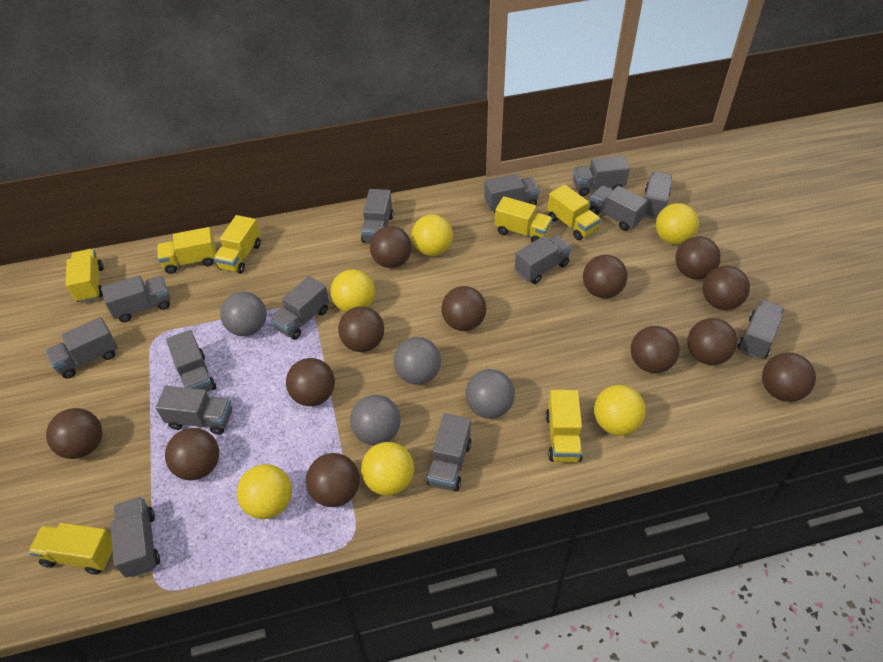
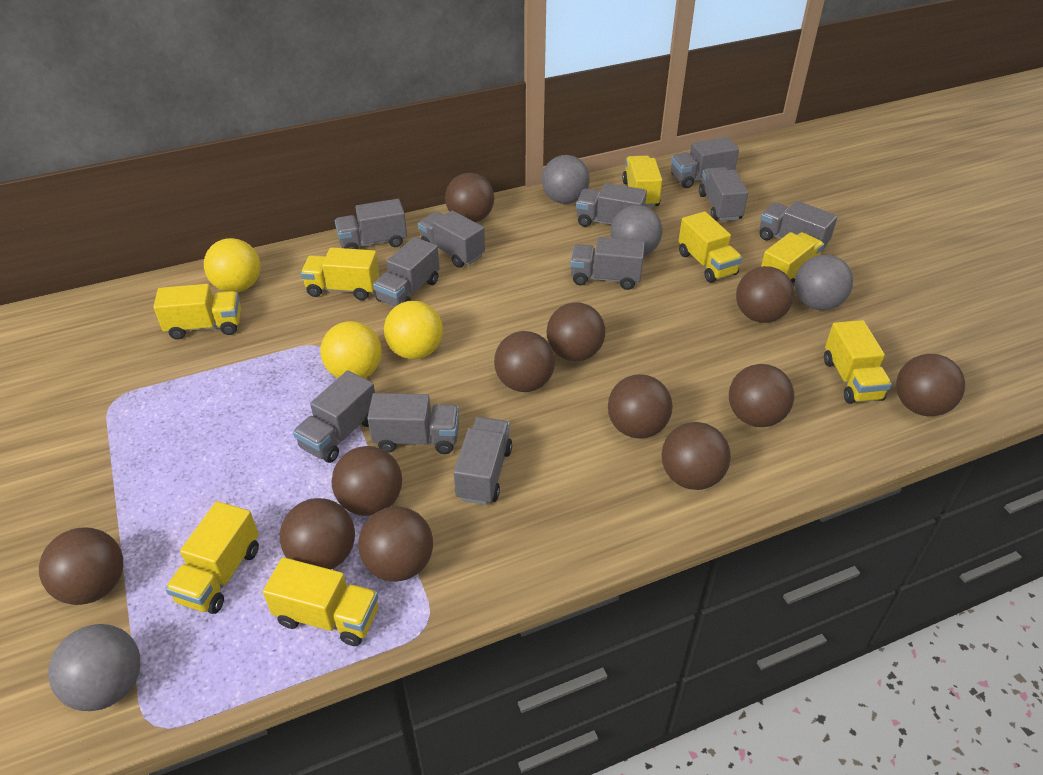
brown ball: 13 -> 12
grey truck: 14 -> 11
yellow ball: 6 -> 3
yellow truck: 7 -> 8

